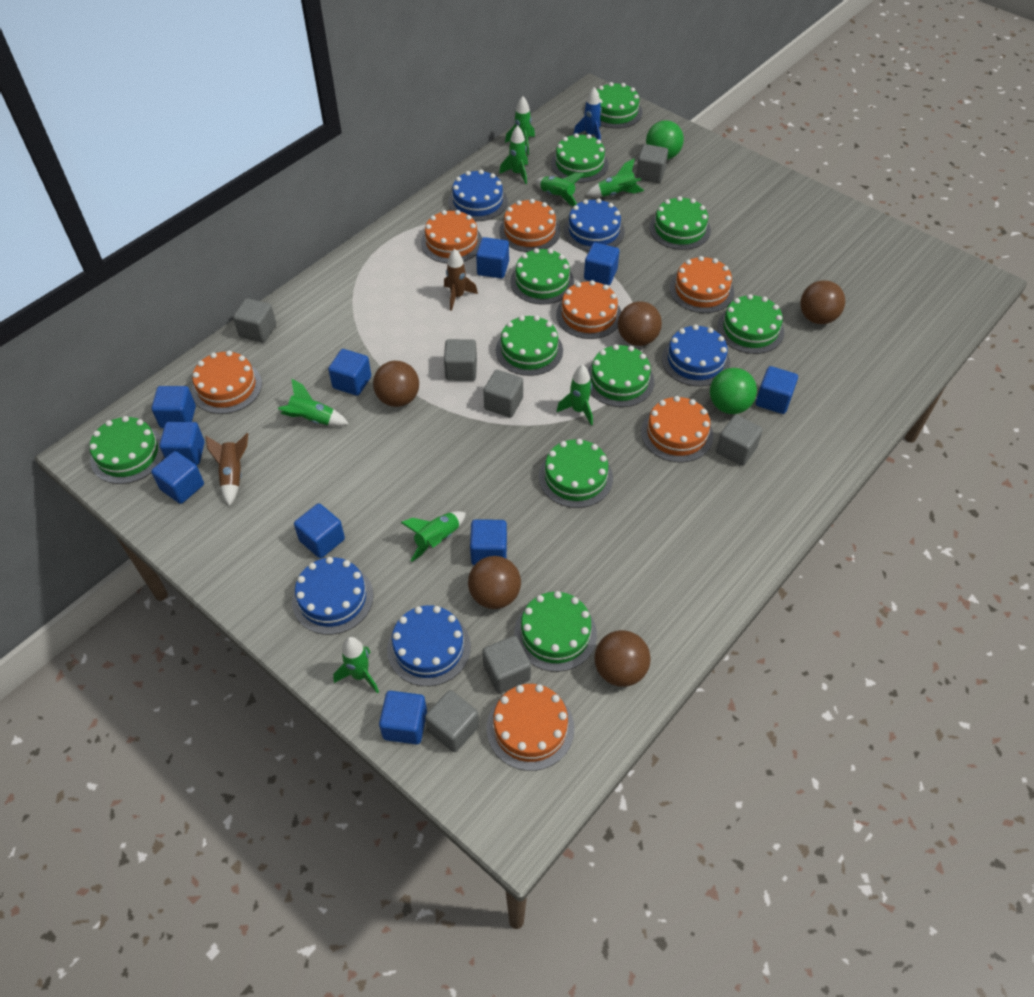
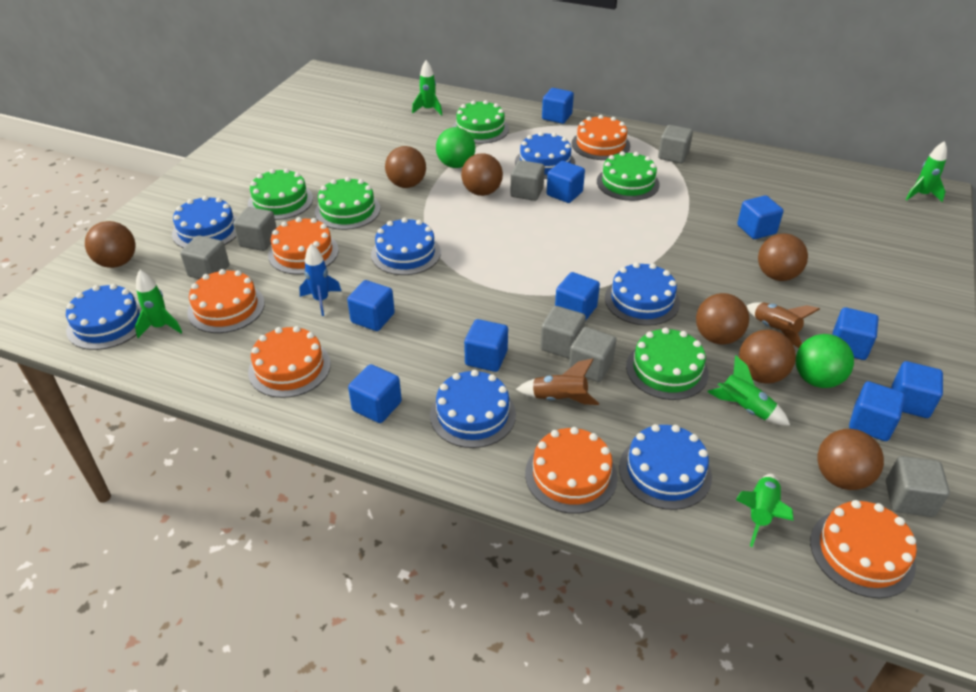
blue cake: 5 -> 7
brown ball: 5 -> 7
green cake: 10 -> 5
green rocket: 8 -> 5
orange cake: 7 -> 6

